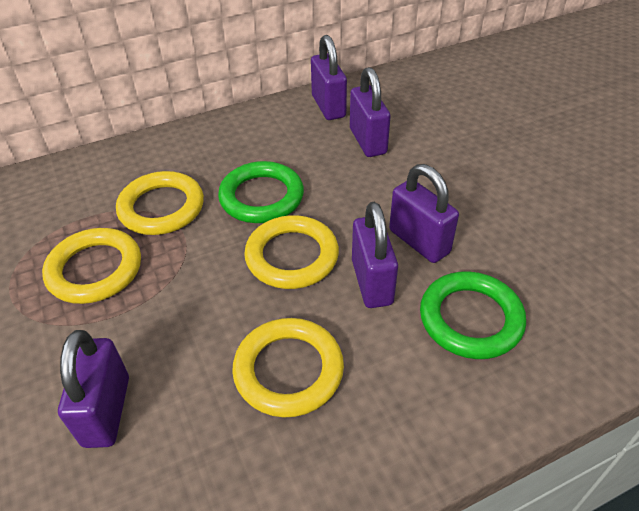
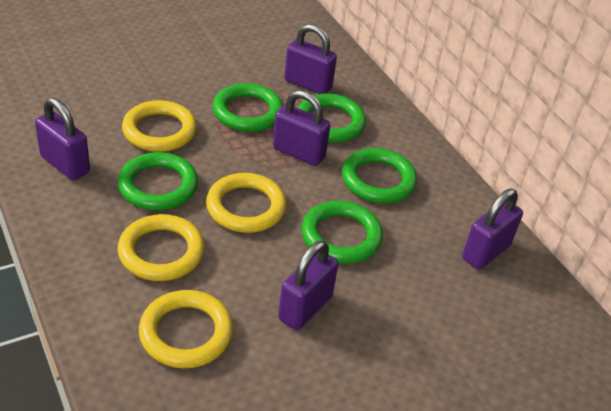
green ring: 2 -> 5

